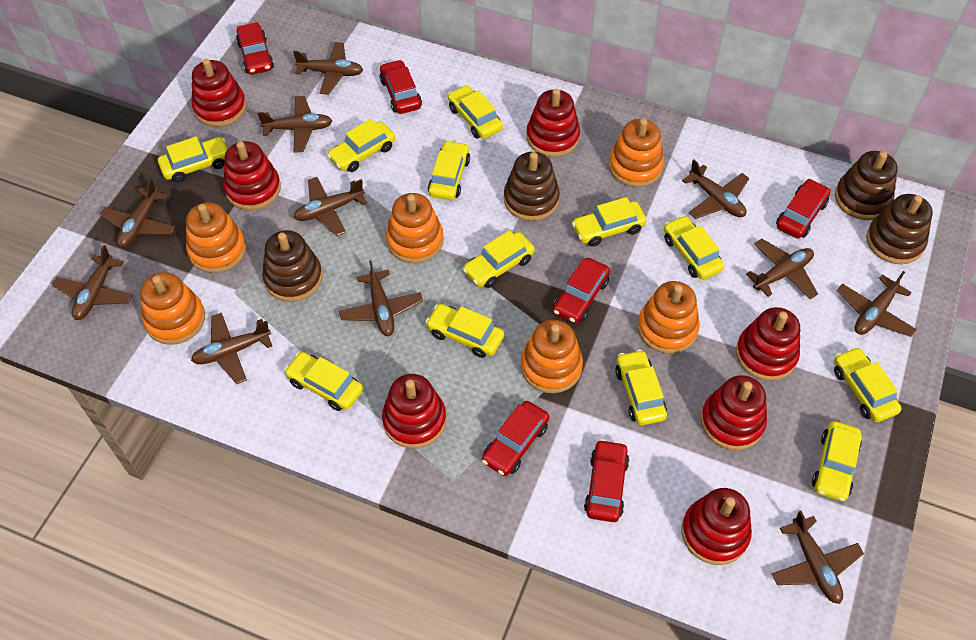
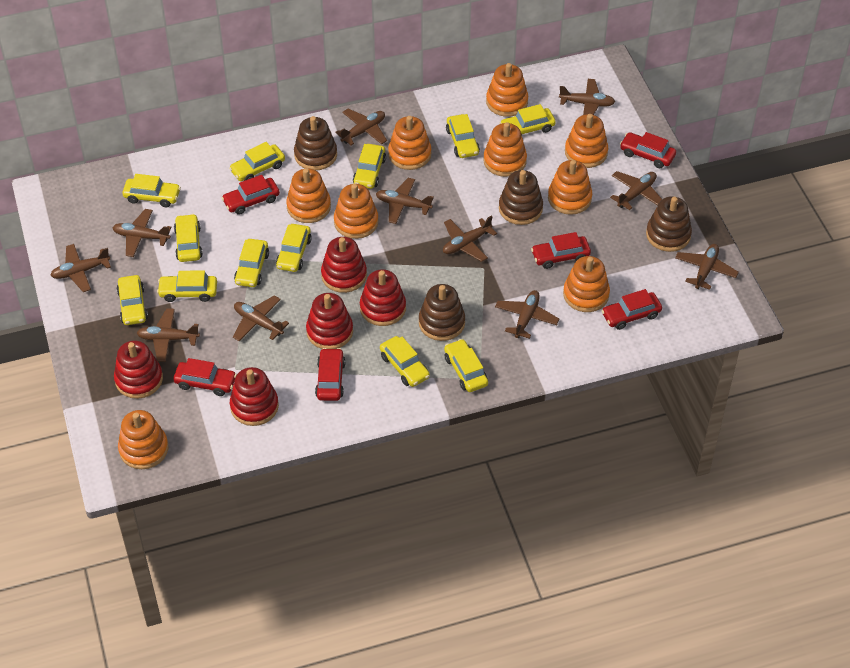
orange stacking toy: 6 -> 9
red stacking toy: 7 -> 5

